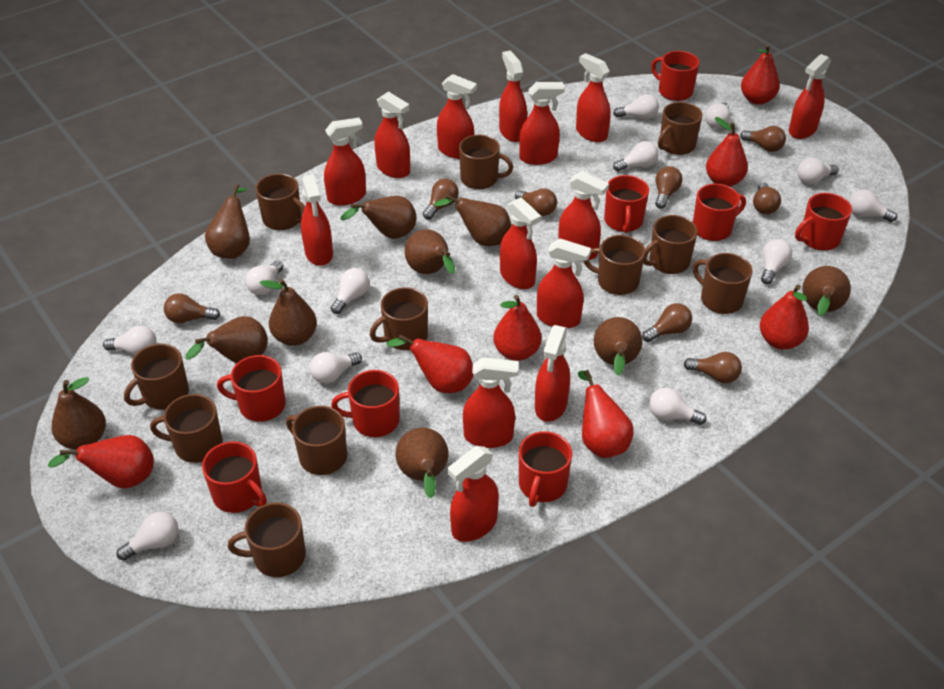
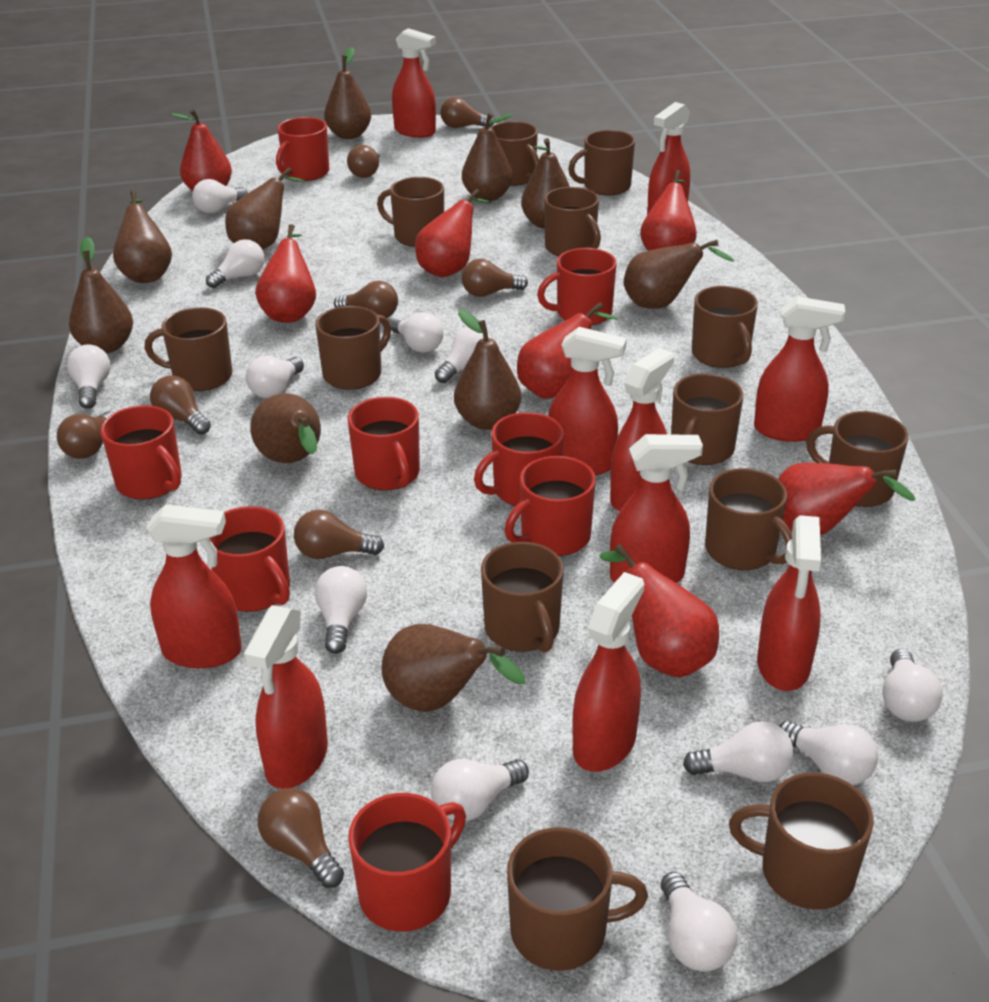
brown mug: 11 -> 13
red spray bottle: 14 -> 10

